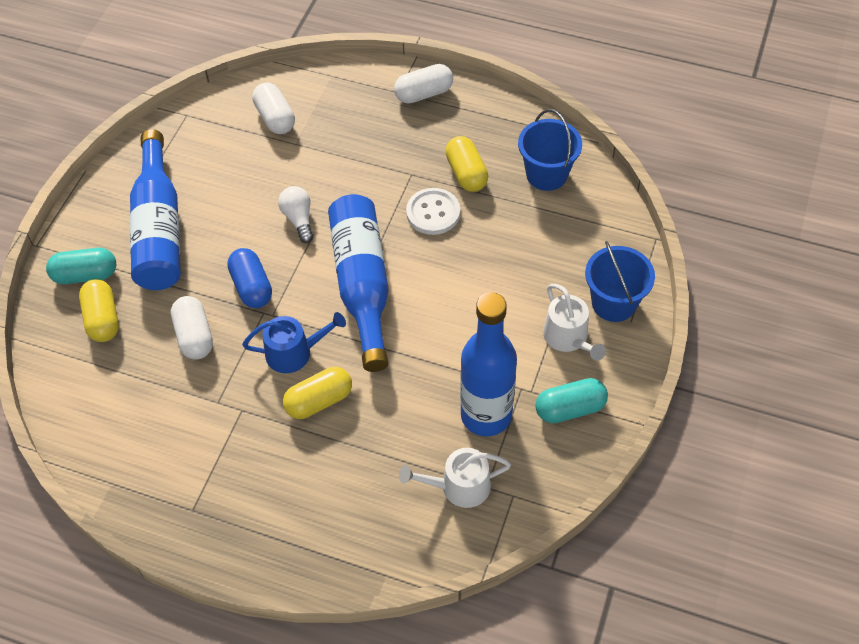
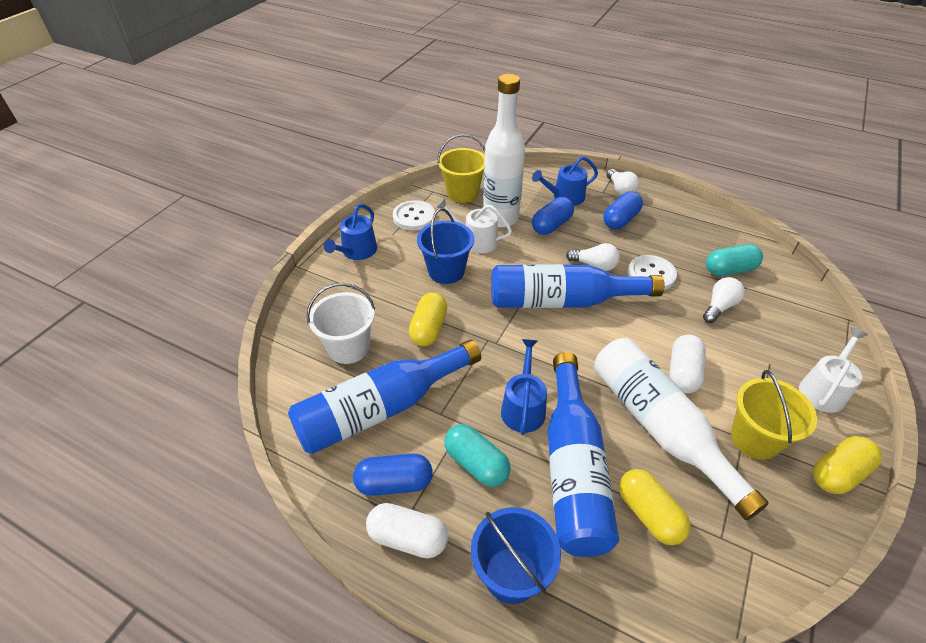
blue capsule: 1 -> 3
blue watering can: 1 -> 3
white bottle: 0 -> 2
white bucket: 0 -> 1
white button: 1 -> 2
white capsule: 3 -> 2
white light bulb: 1 -> 3
yellow bucket: 0 -> 2

